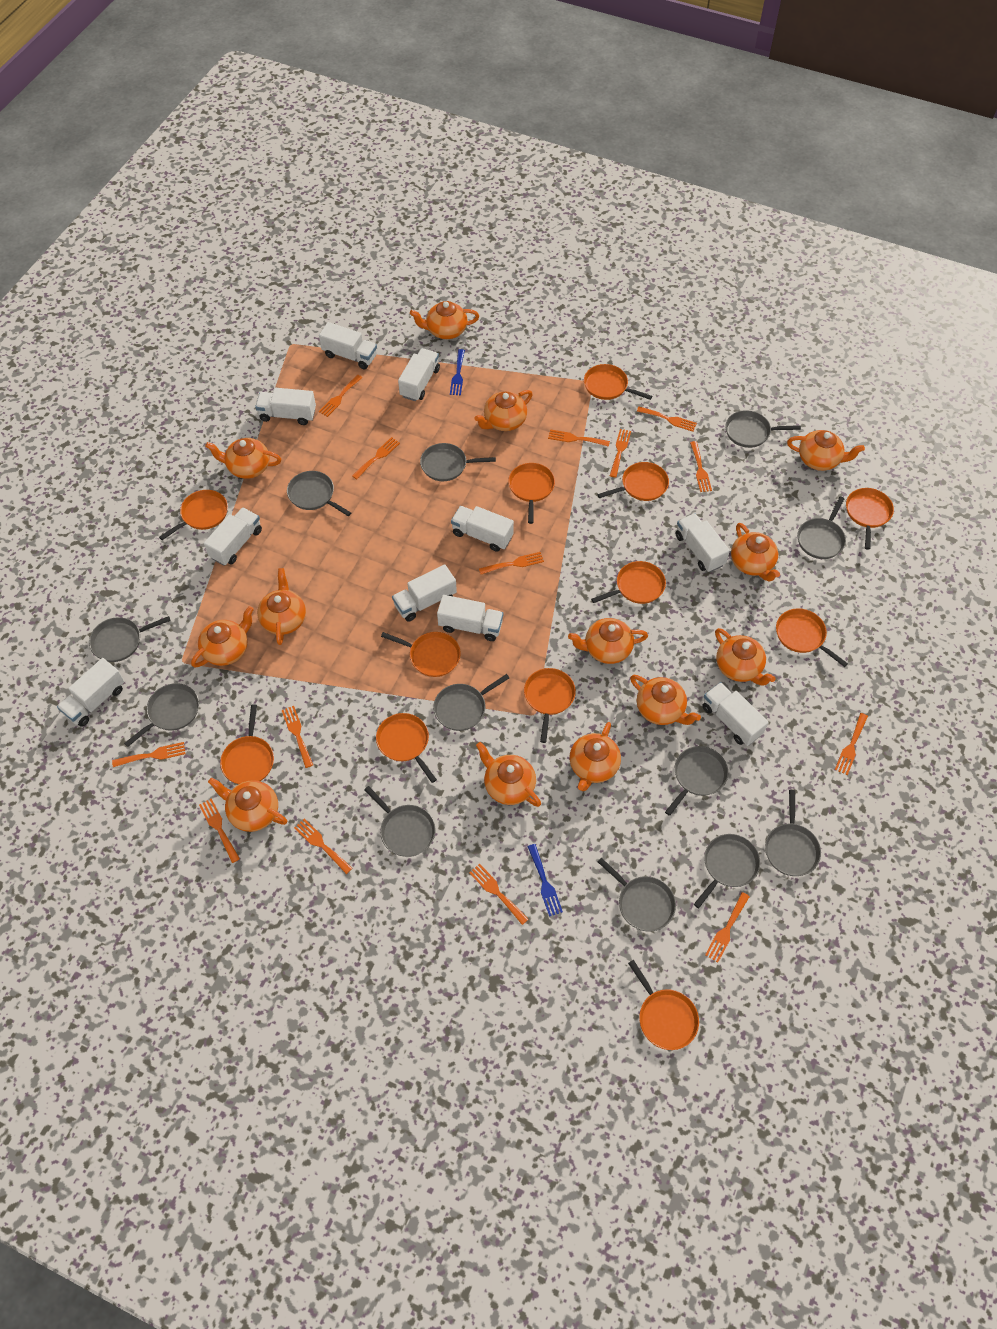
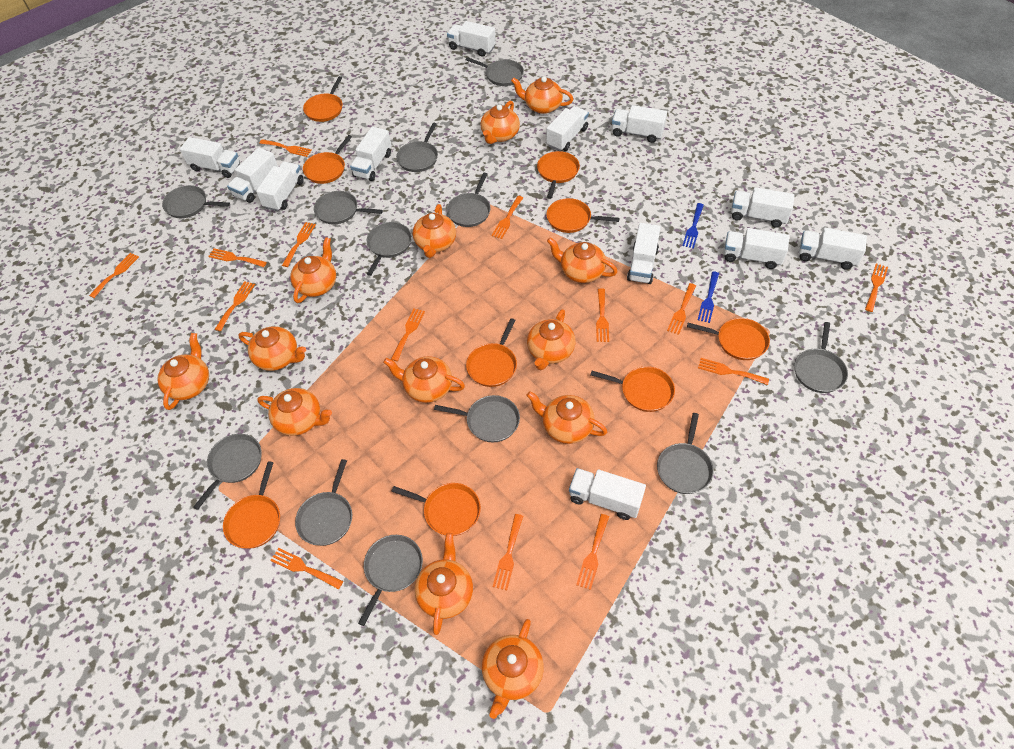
orange pan: 12 -> 9
white truck: 10 -> 12

